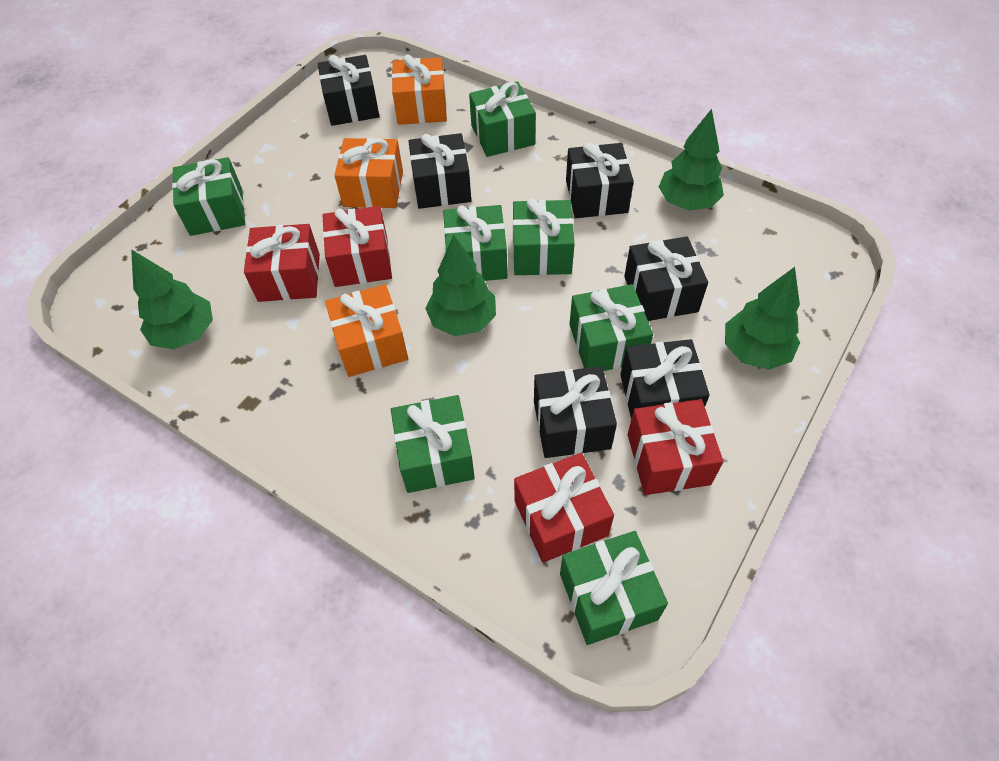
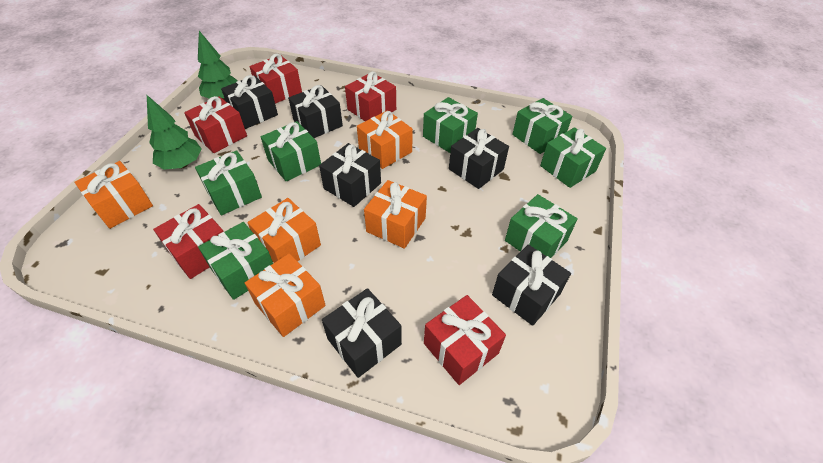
green tree: 4 -> 2
orange gift: 3 -> 5
red gift: 4 -> 5

